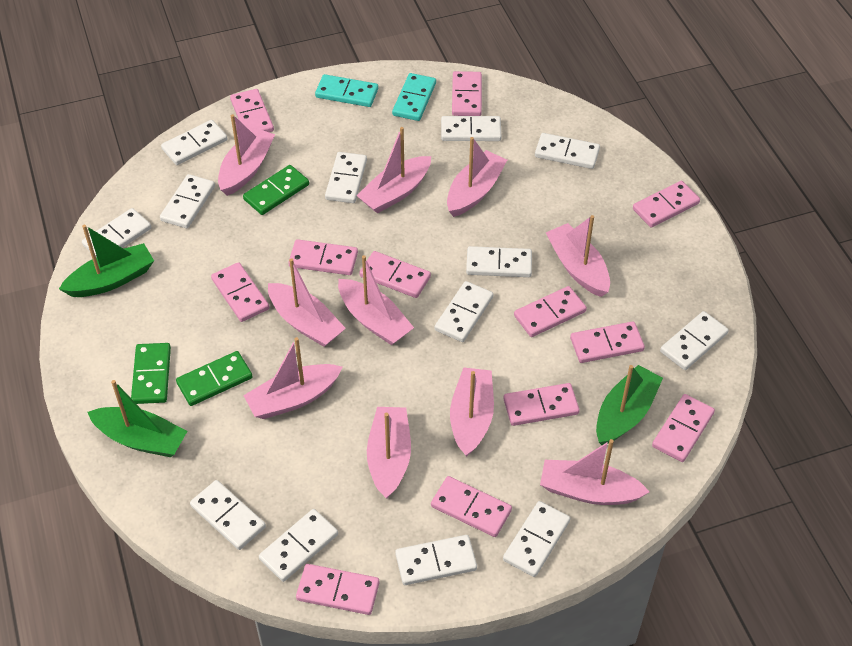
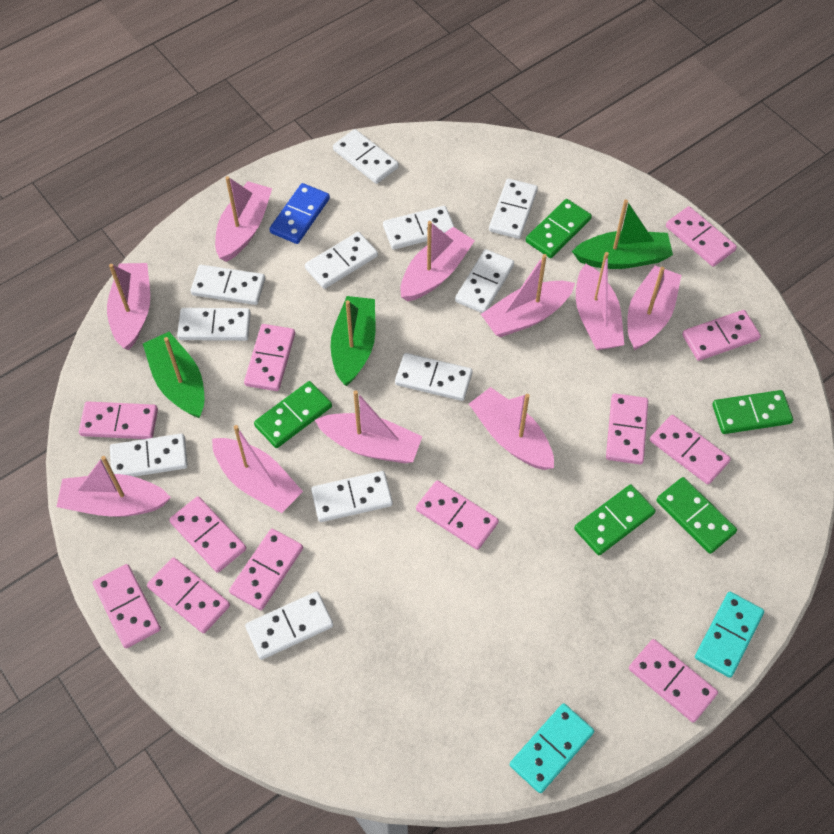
blue domino: 0 -> 1
green domino: 3 -> 5
white domino: 13 -> 11

